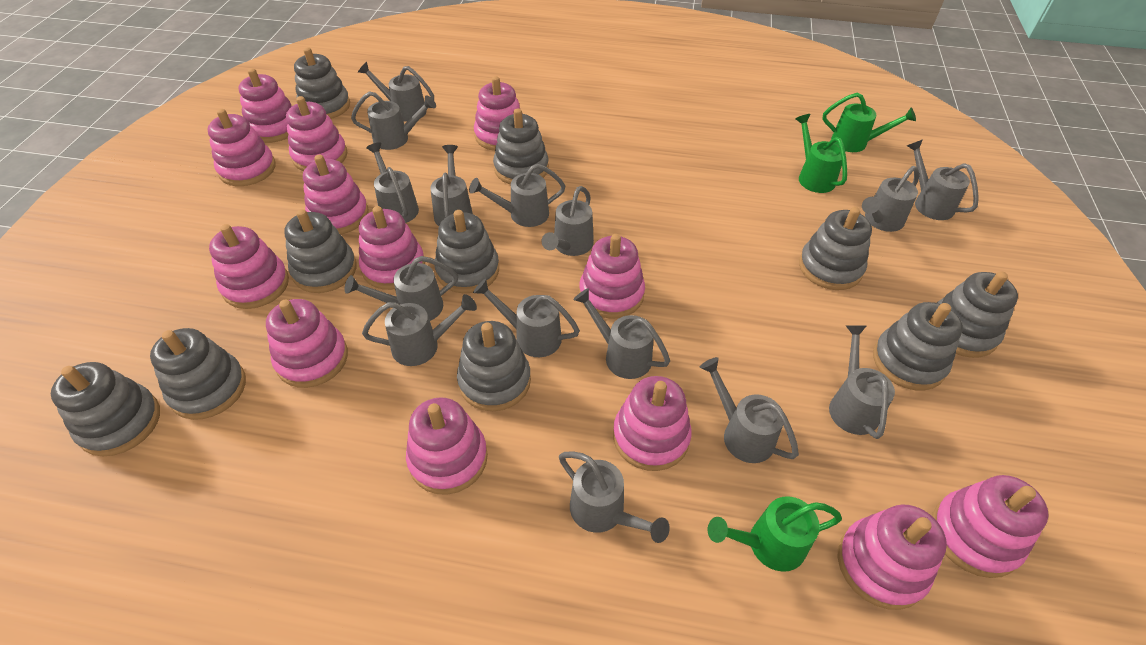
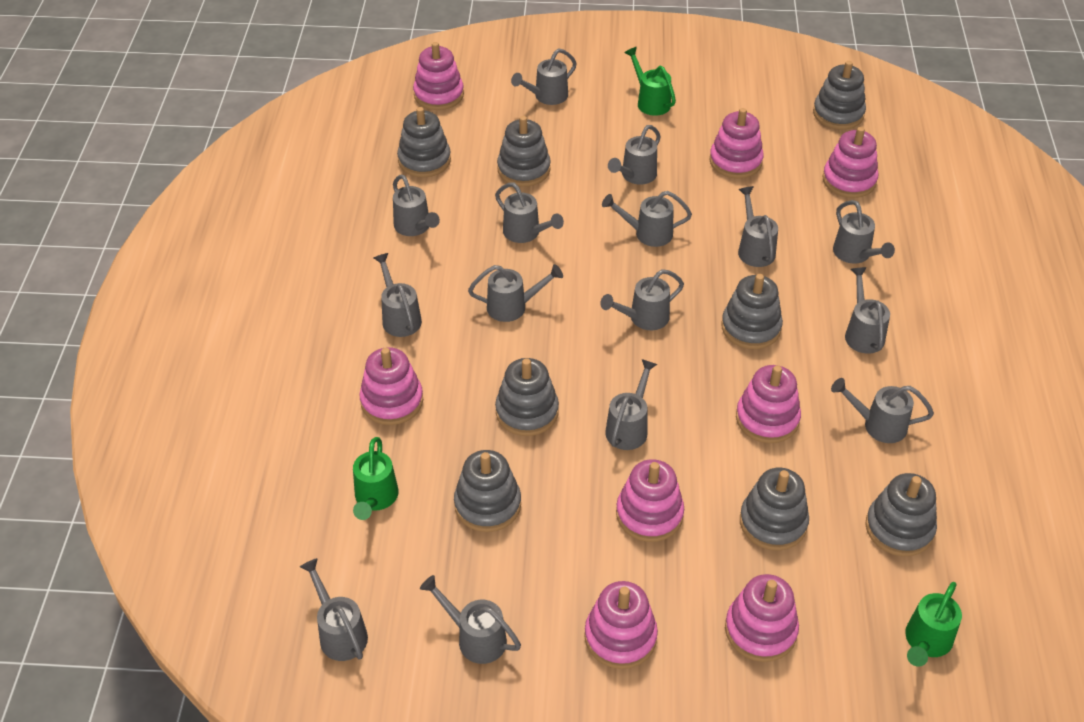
grey stacking toy: 10 -> 8
pink stacking toy: 13 -> 8

